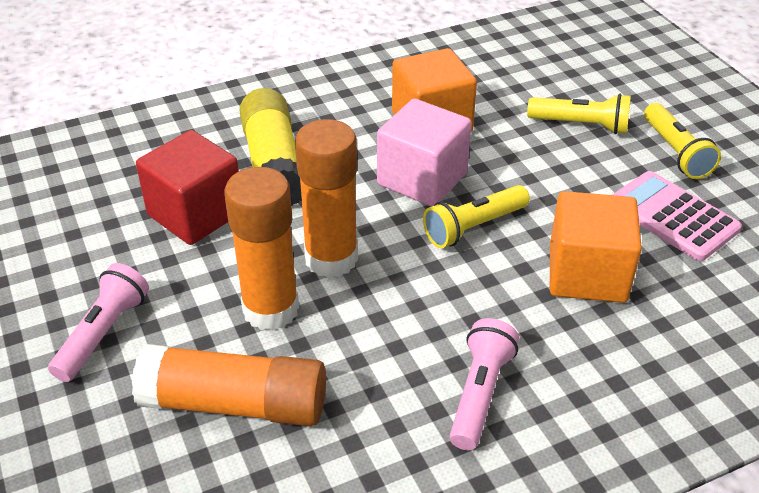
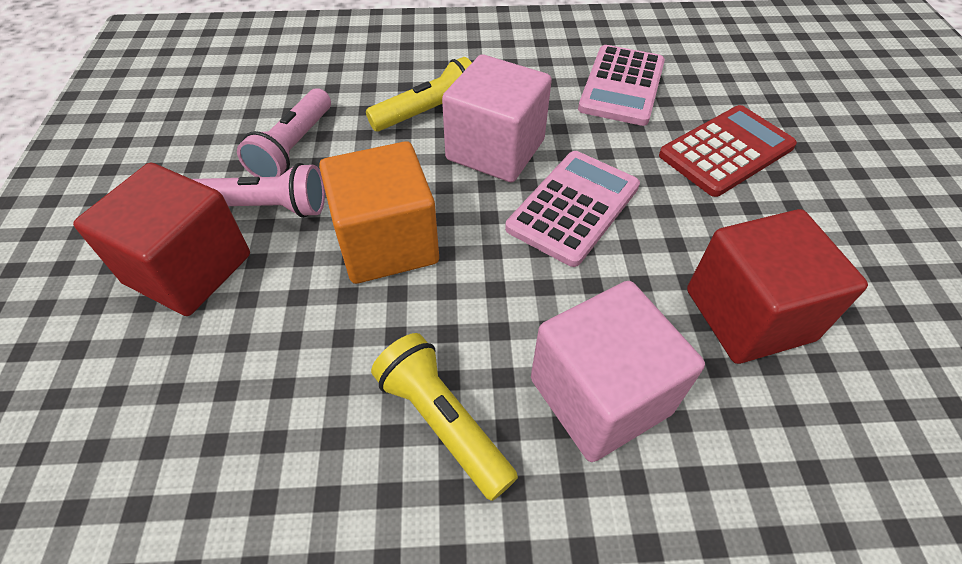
orange cube: 2 -> 1
orange glue stick: 3 -> 0
pink calculator: 1 -> 2
pink cube: 1 -> 2
red calculator: 0 -> 1
red cube: 1 -> 2
yellow flashlight: 3 -> 2
yellow glue stick: 1 -> 0

